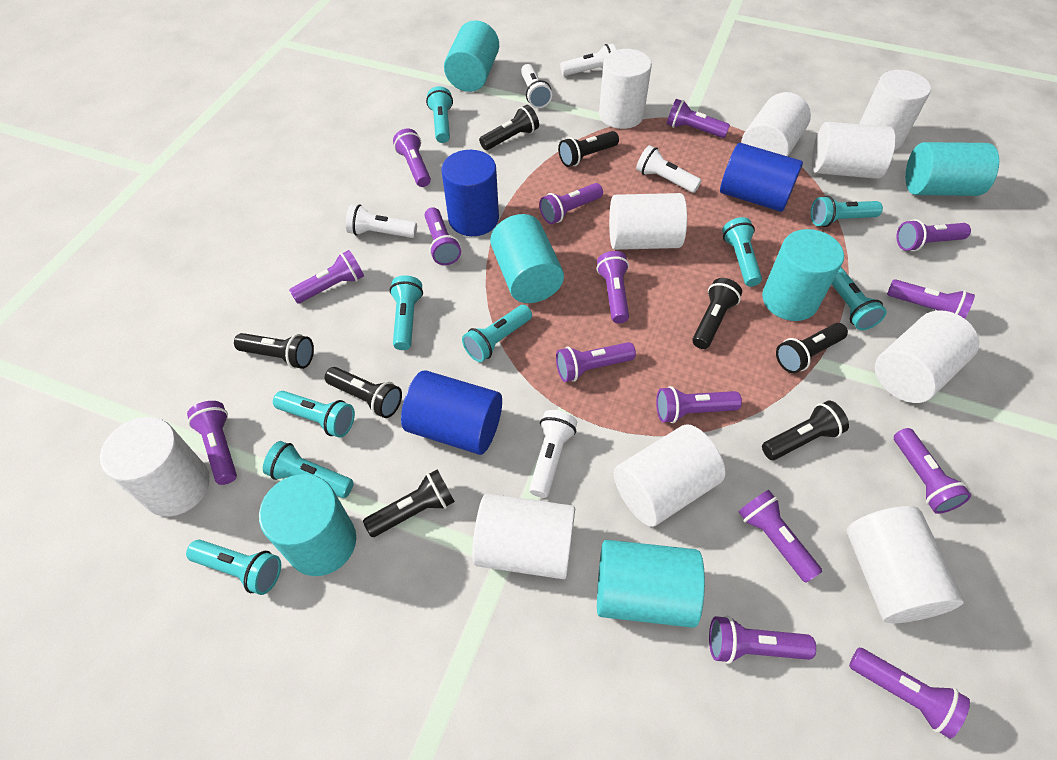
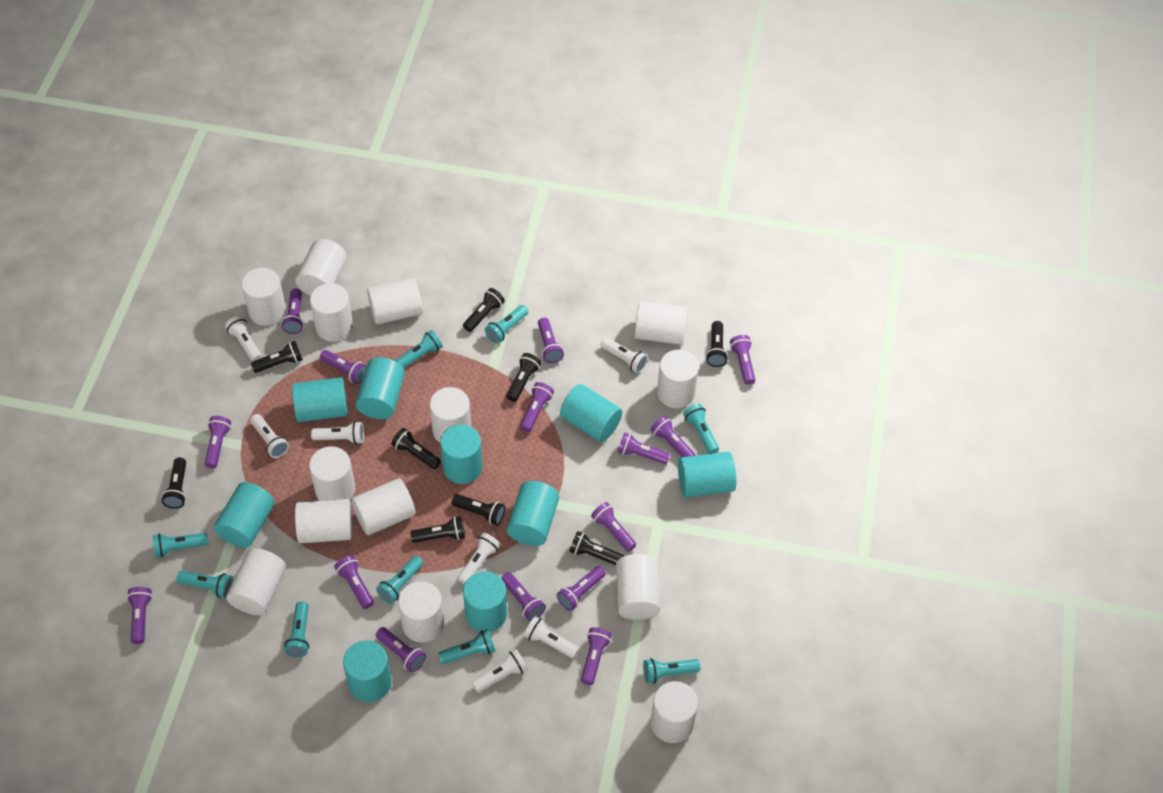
black flashlight: 8 -> 9
blue cylinder: 3 -> 0
turquoise cylinder: 6 -> 9
white cylinder: 10 -> 14
white flashlight: 5 -> 7

